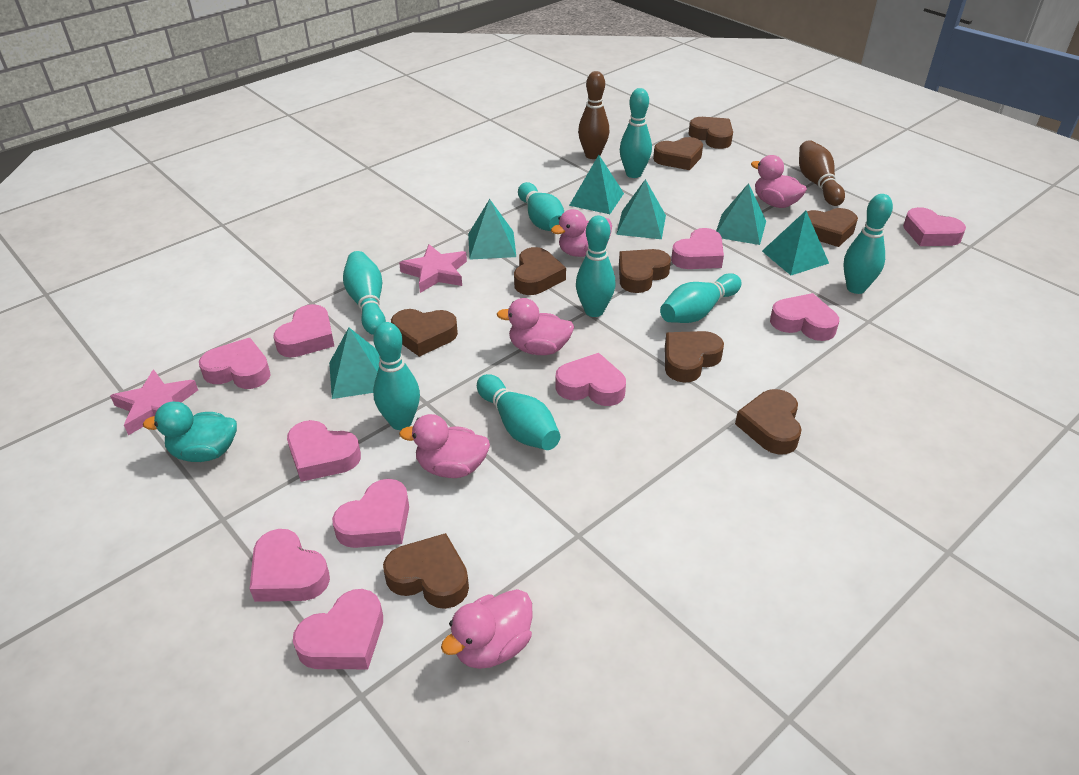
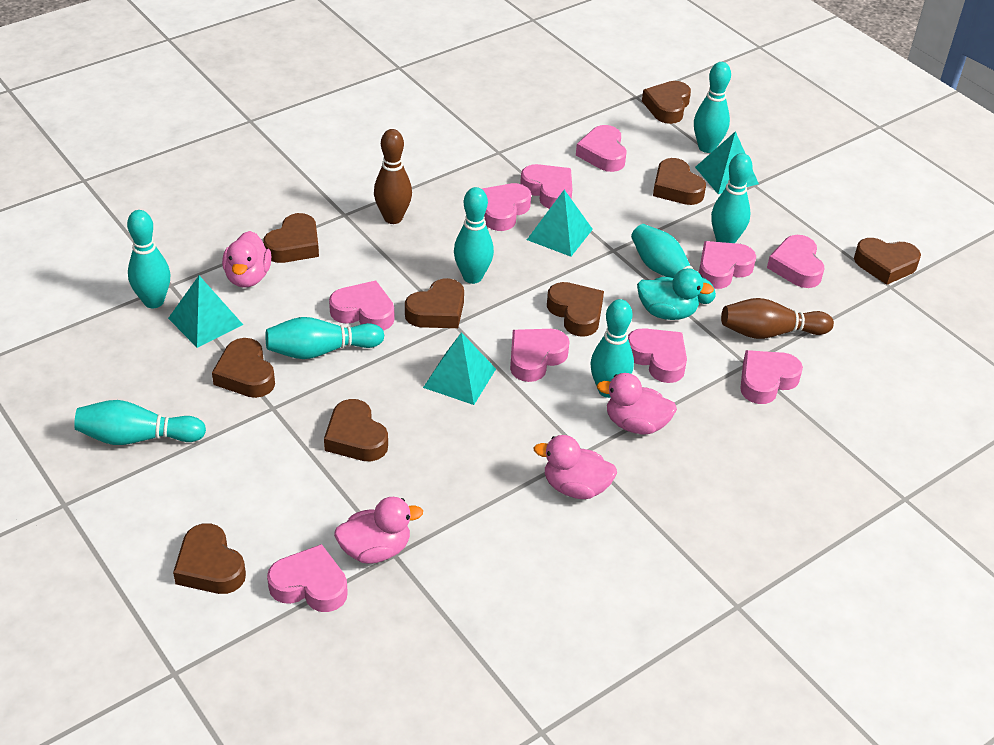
pink duck: 5 -> 4
pink star: 2 -> 0
turquoise pyramid: 6 -> 4

